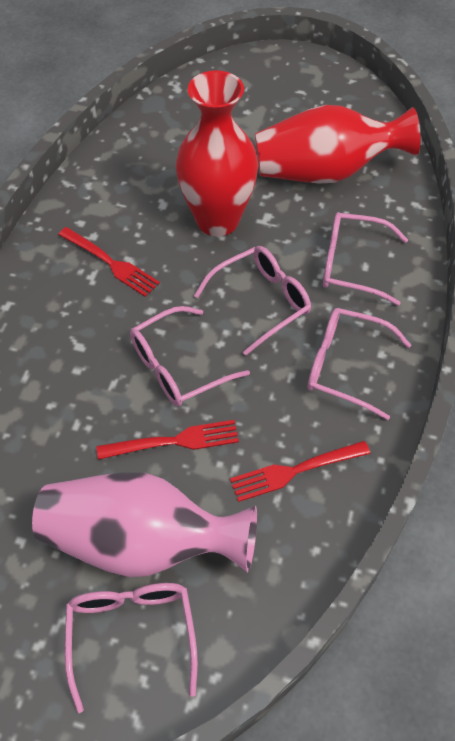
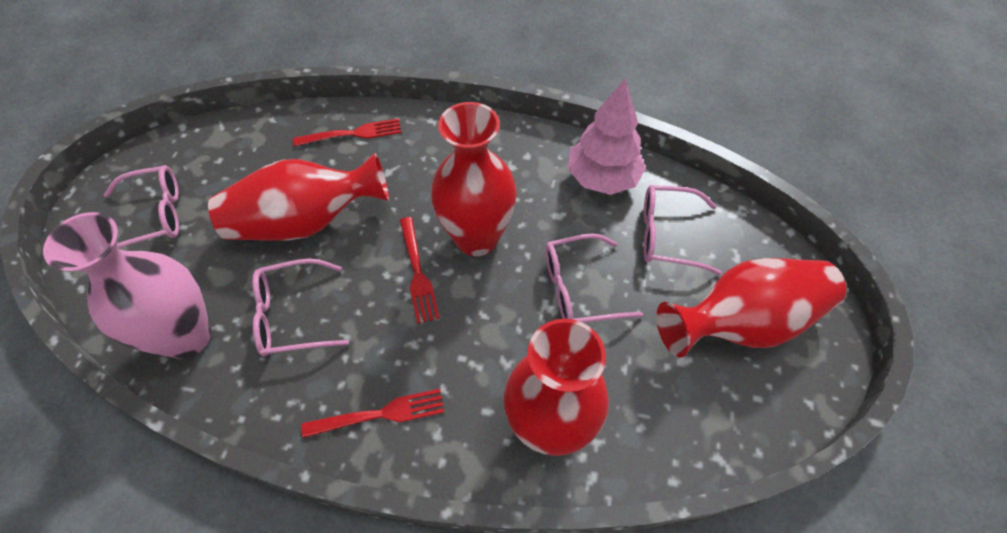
pink glasses: 5 -> 4
pink tree: 0 -> 1
red vase: 2 -> 4

